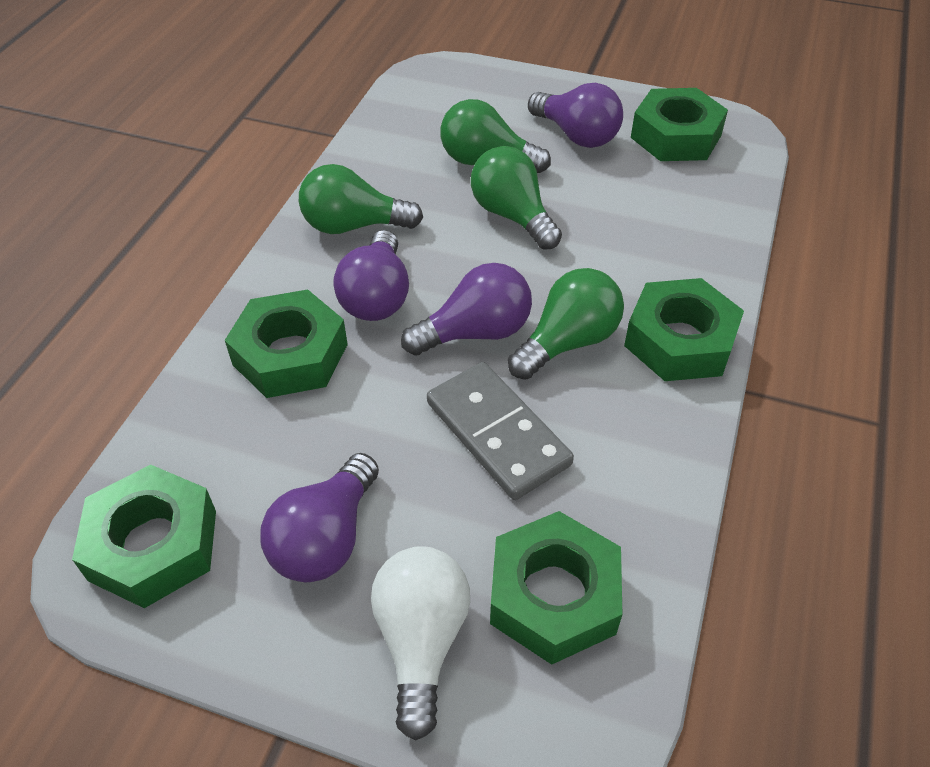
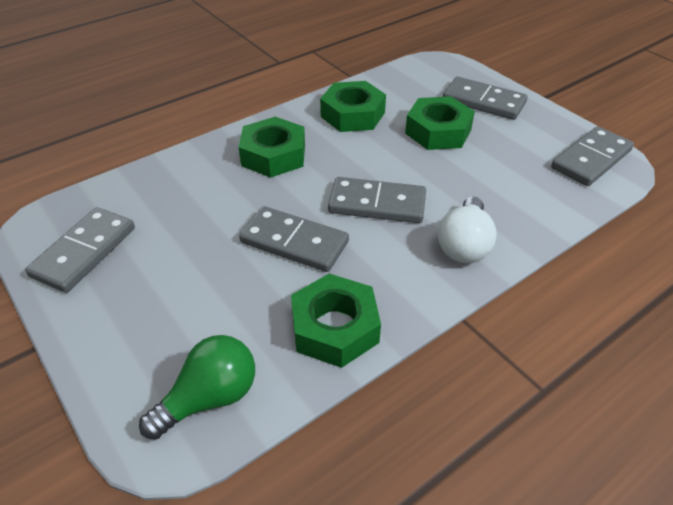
green light bulb: 4 -> 1
green nut: 5 -> 4
grey domino: 1 -> 5
purple light bulb: 4 -> 0

